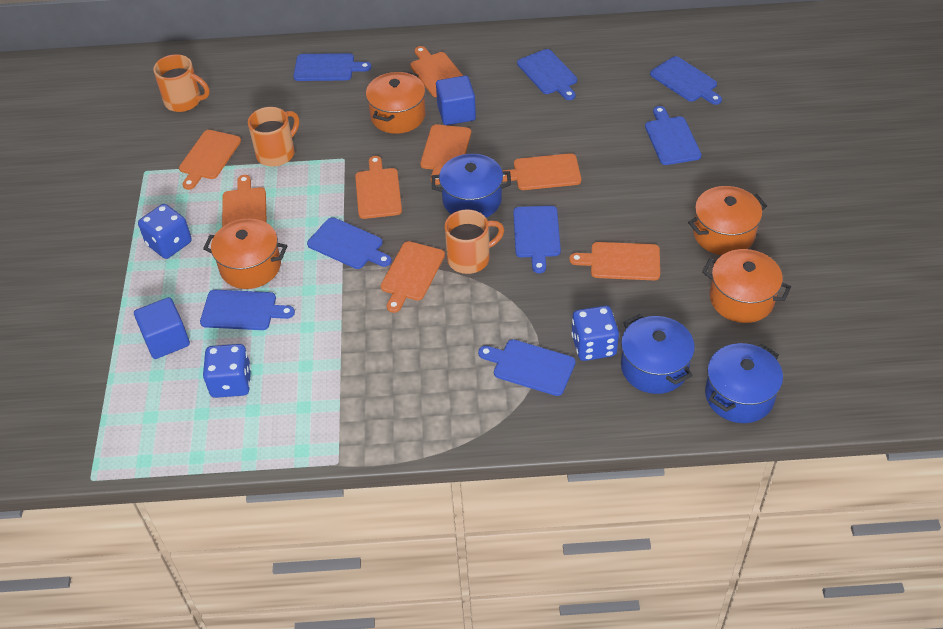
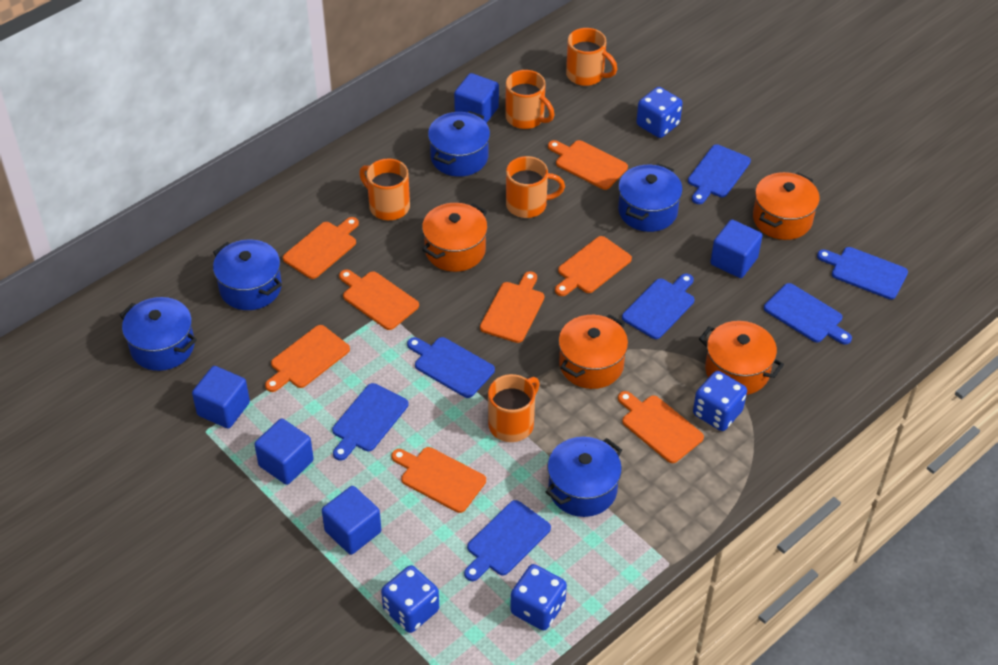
blue cube: 2 -> 5
blue cutting board: 8 -> 7
blue dice: 3 -> 4
blue pot: 3 -> 5
orange mug: 3 -> 5

